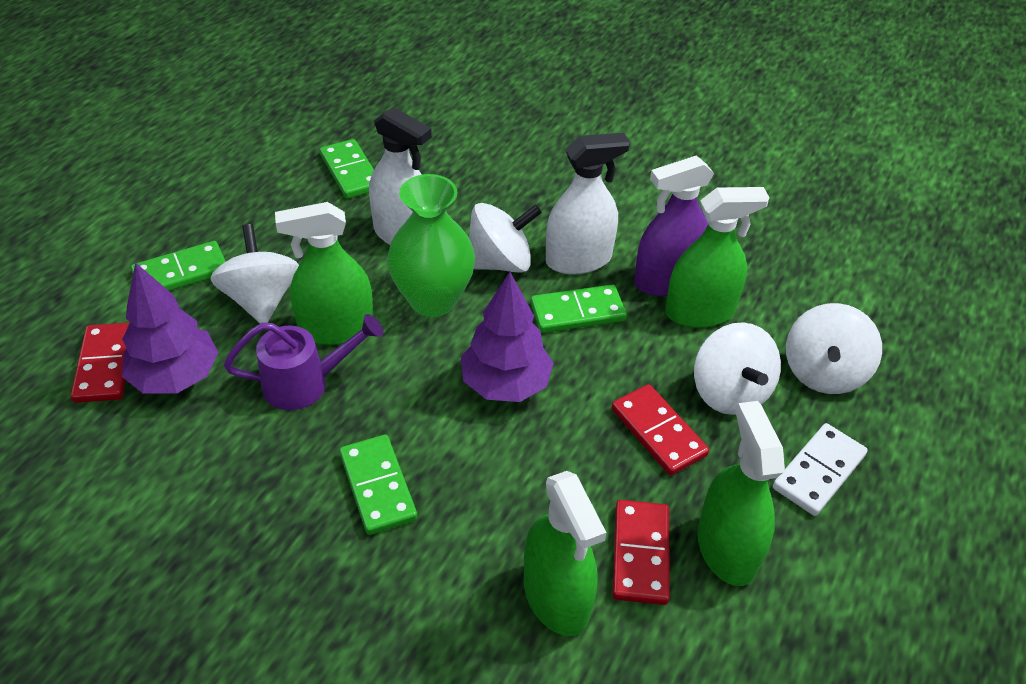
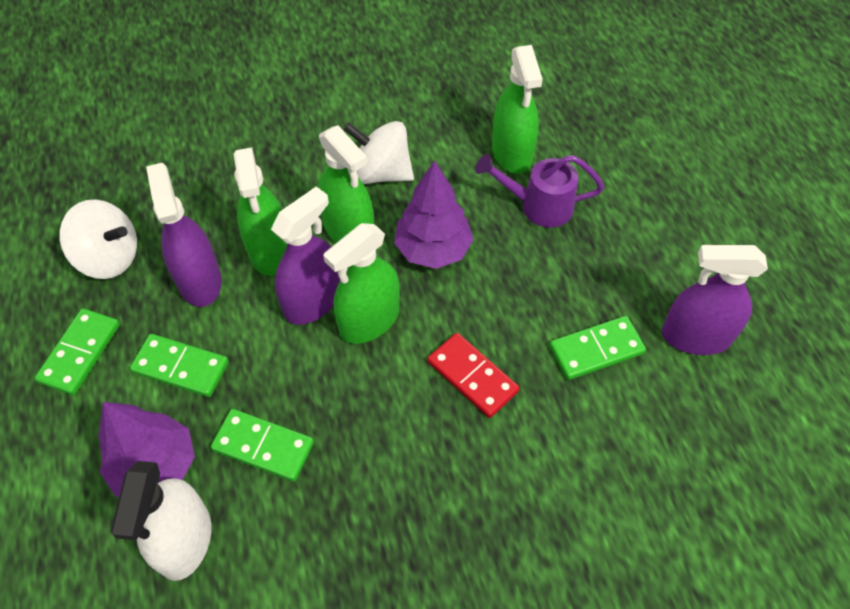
green vase: 1 -> 0
purple spray bottle: 1 -> 3
red domino: 3 -> 1
white domino: 1 -> 0
white spinning top: 4 -> 2
white spray bottle: 2 -> 1

